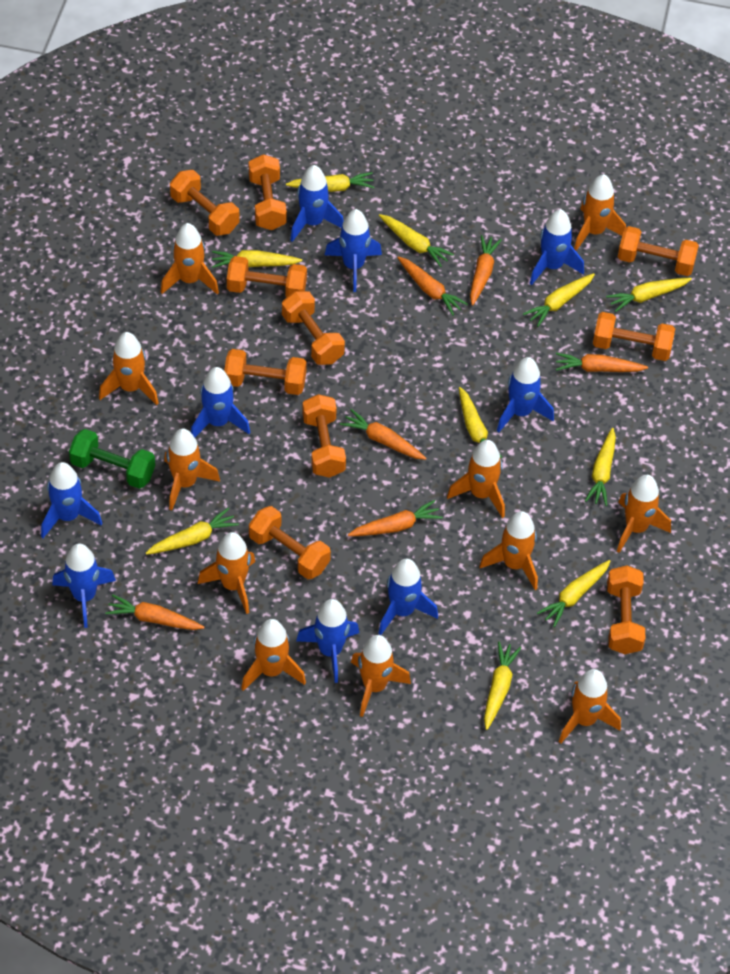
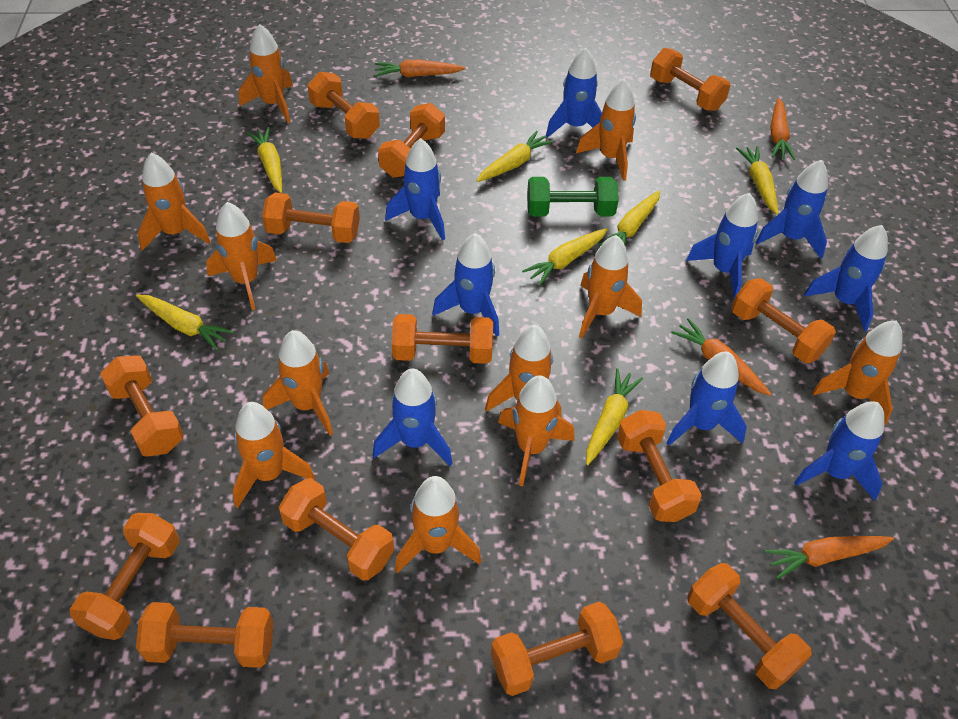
orange carrot: 6 -> 4
orange dumbbell: 10 -> 13
yellow carrot: 10 -> 7

